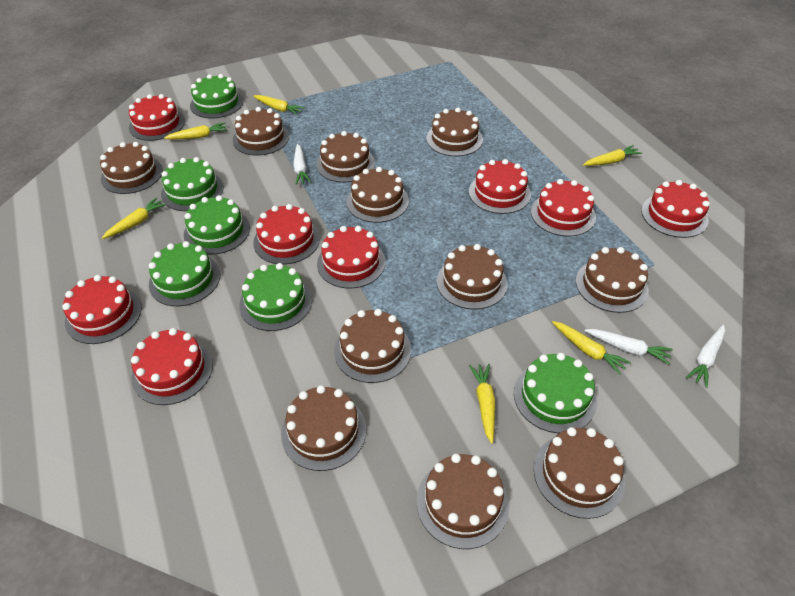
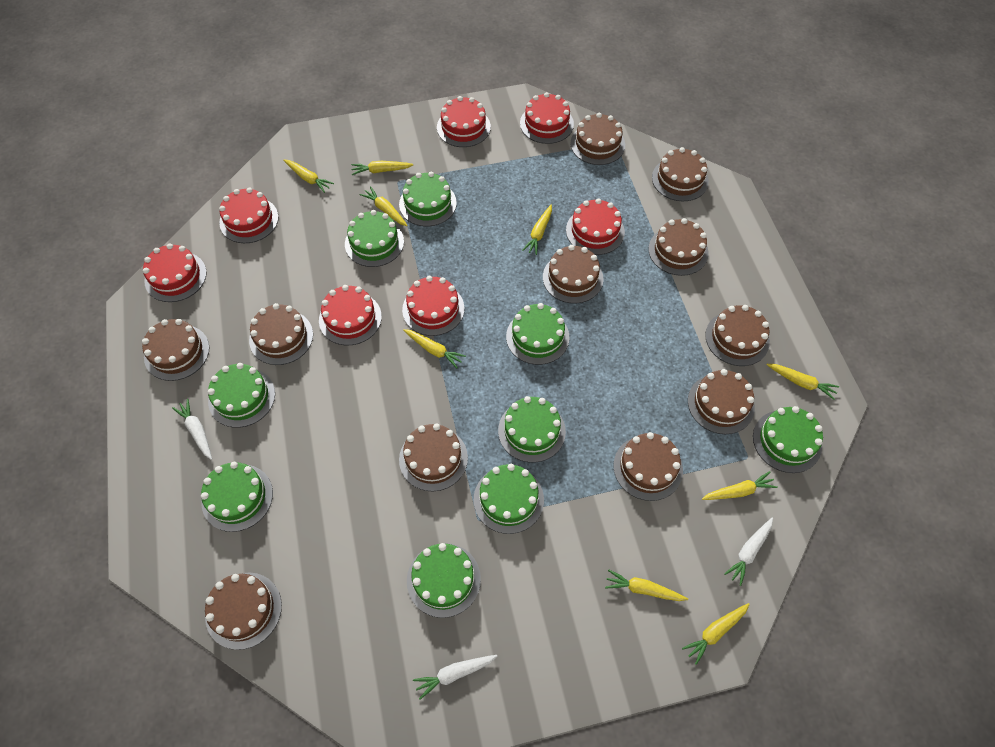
green cake: 6 -> 9
red cake: 8 -> 7
yellow carrot: 6 -> 9

